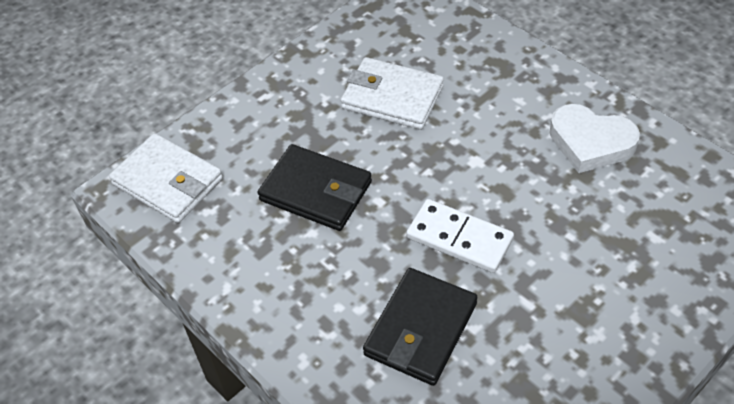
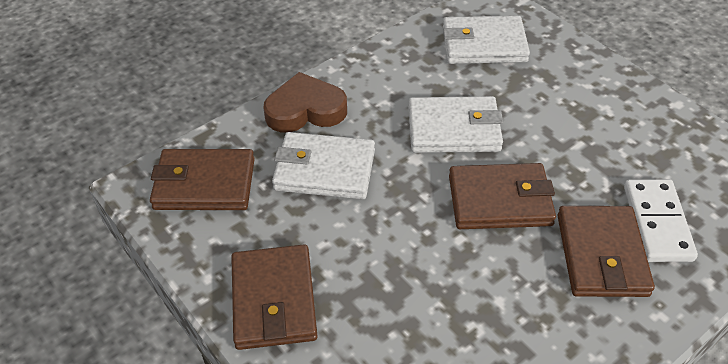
black wallet: 2 -> 0
brown heart: 0 -> 1
brown wallet: 0 -> 4
white heart: 1 -> 0
white wallet: 2 -> 3

